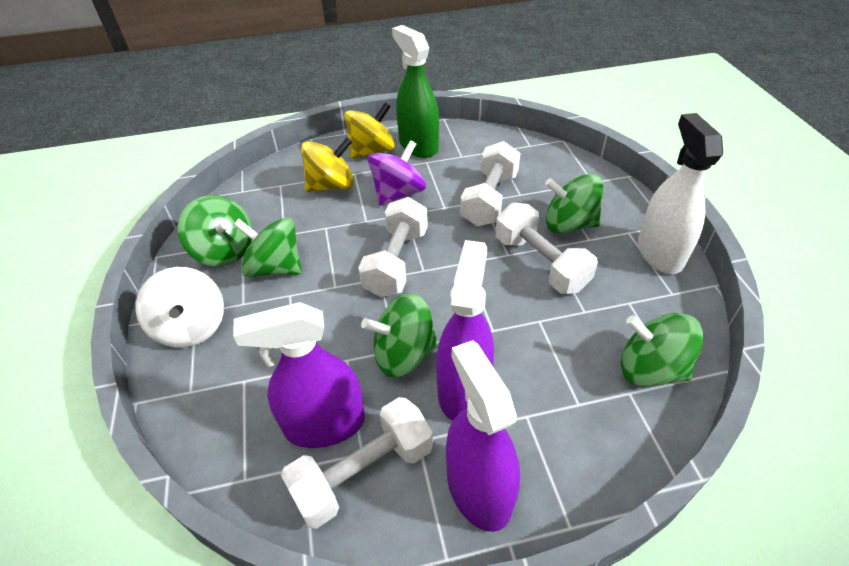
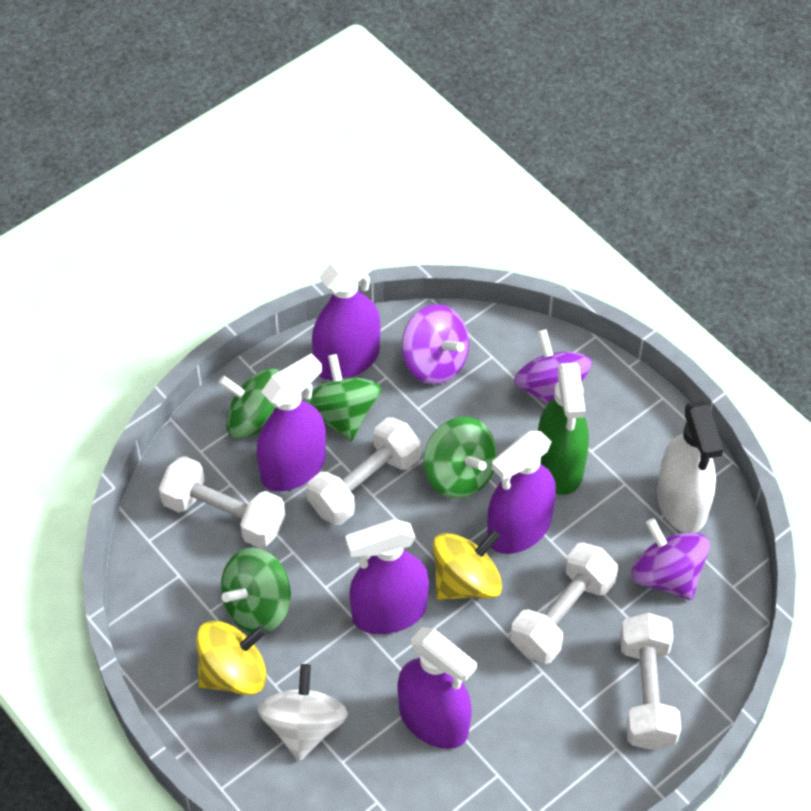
green spinning top: 5 -> 4
purple spinning top: 1 -> 3
purple spray bottle: 3 -> 5

